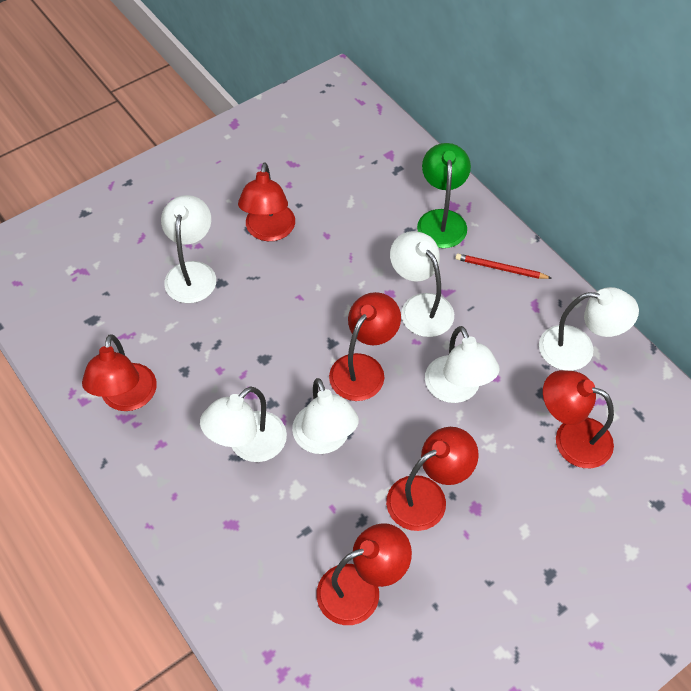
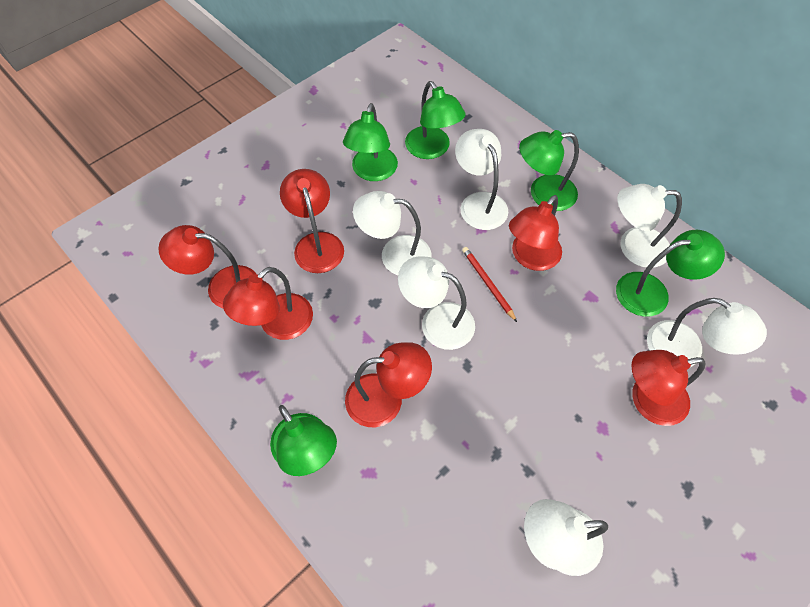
green lamp: 1 -> 5

